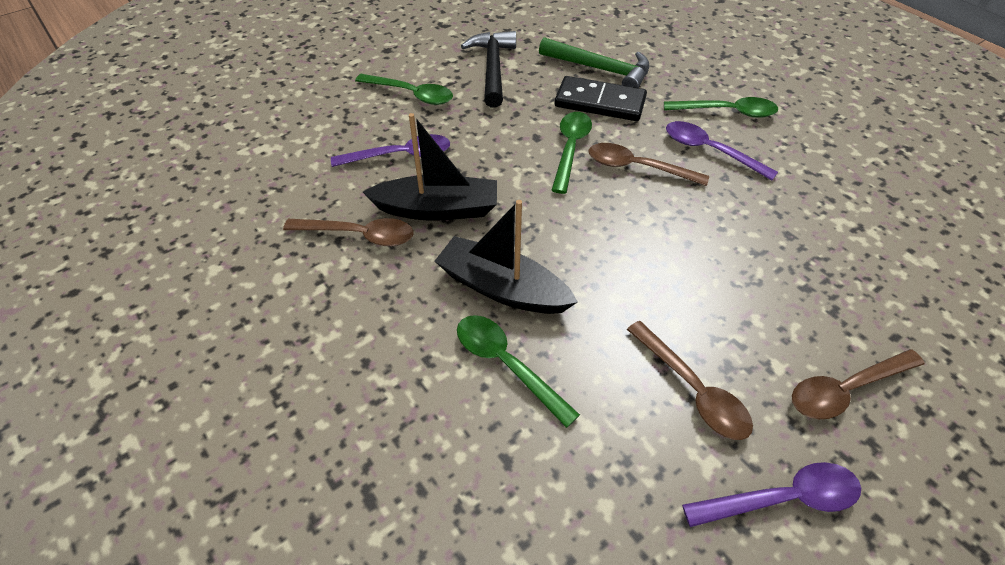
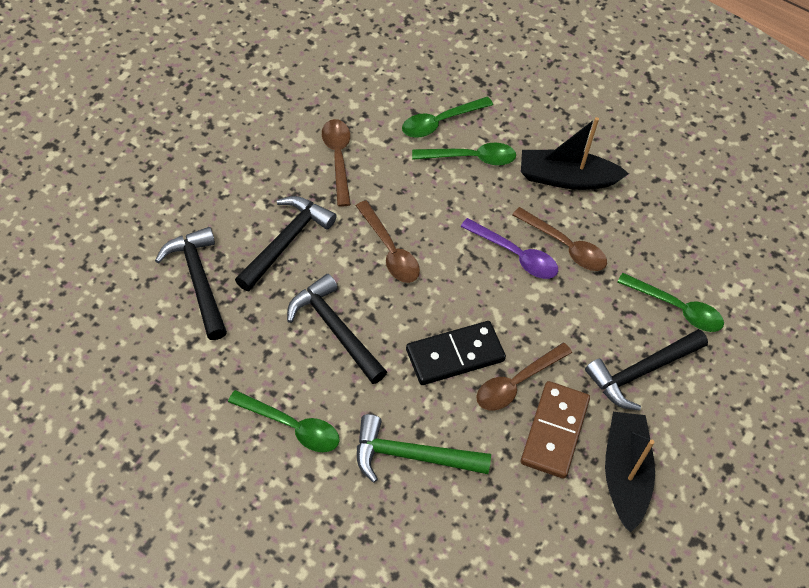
black hammer: 1 -> 4
brown domino: 0 -> 1
purple spoon: 3 -> 1

